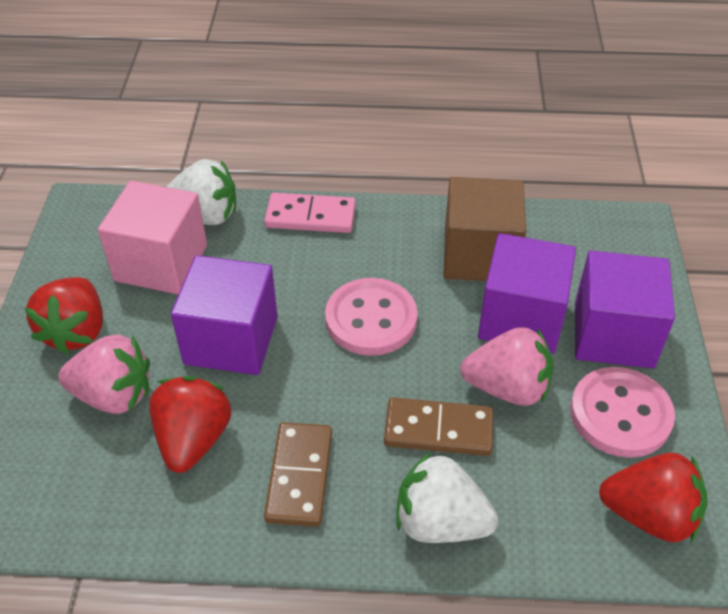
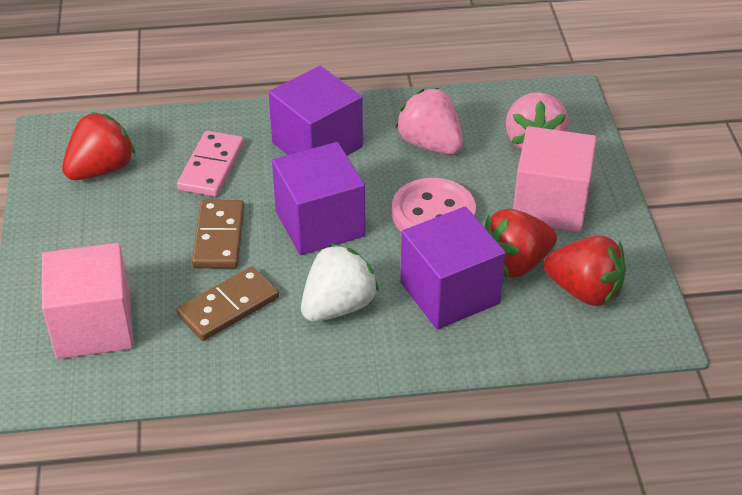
brown cube: 1 -> 0
pink button: 2 -> 1
pink cube: 1 -> 2
white strawberry: 2 -> 1

